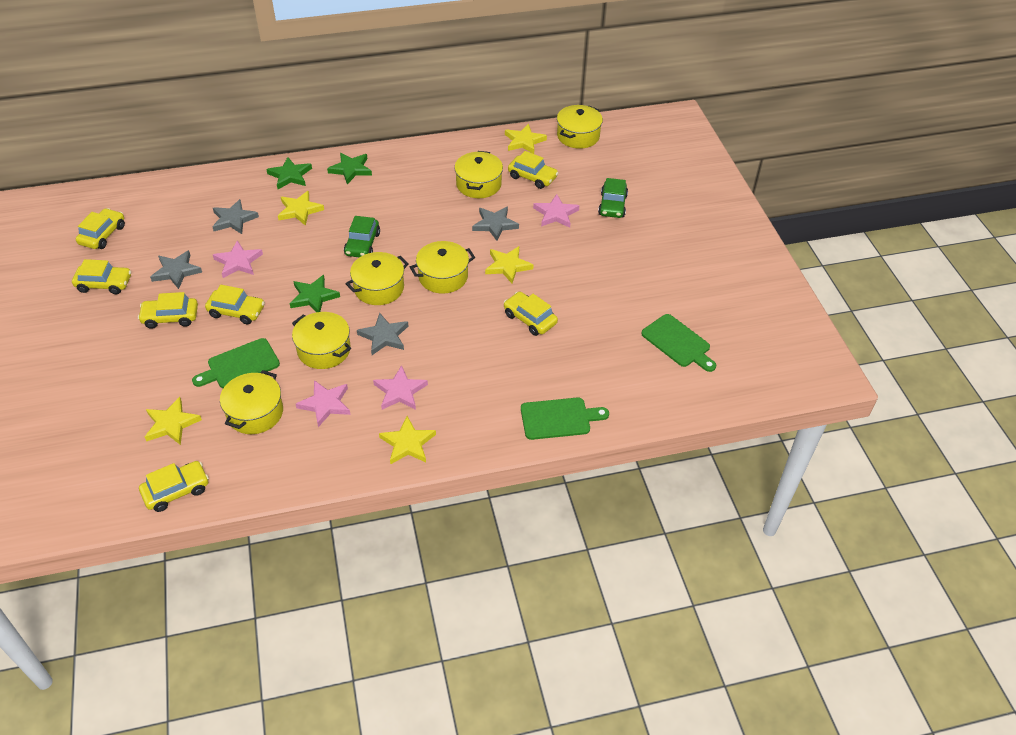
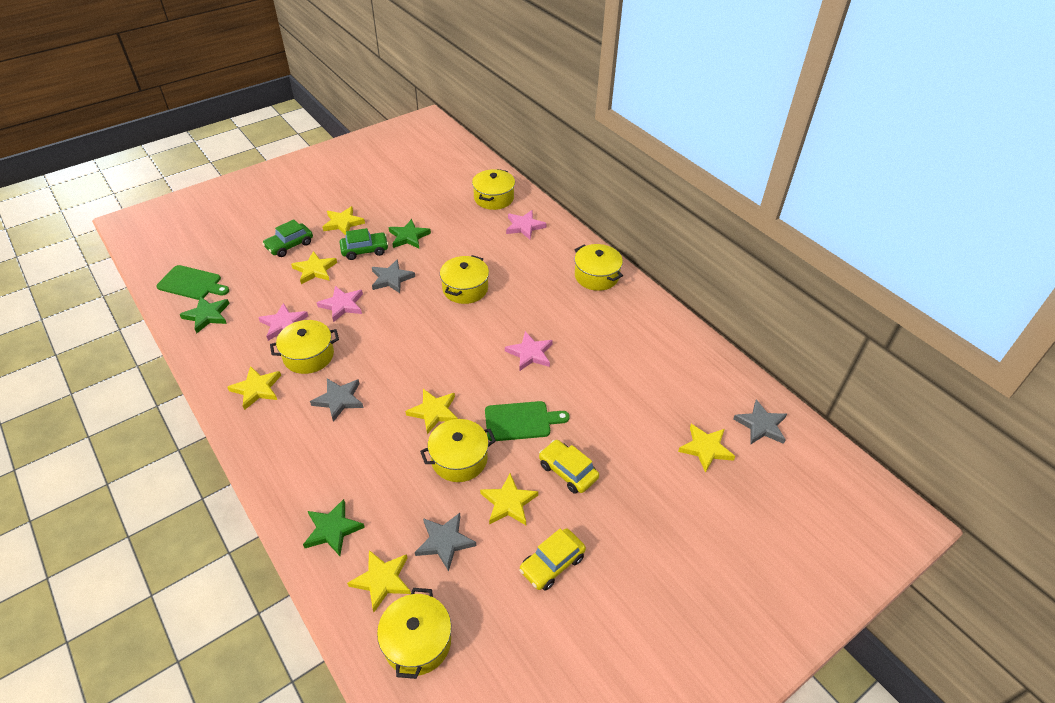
green cutting board: 3 -> 2
yellow car: 7 -> 2
yellow star: 5 -> 7

